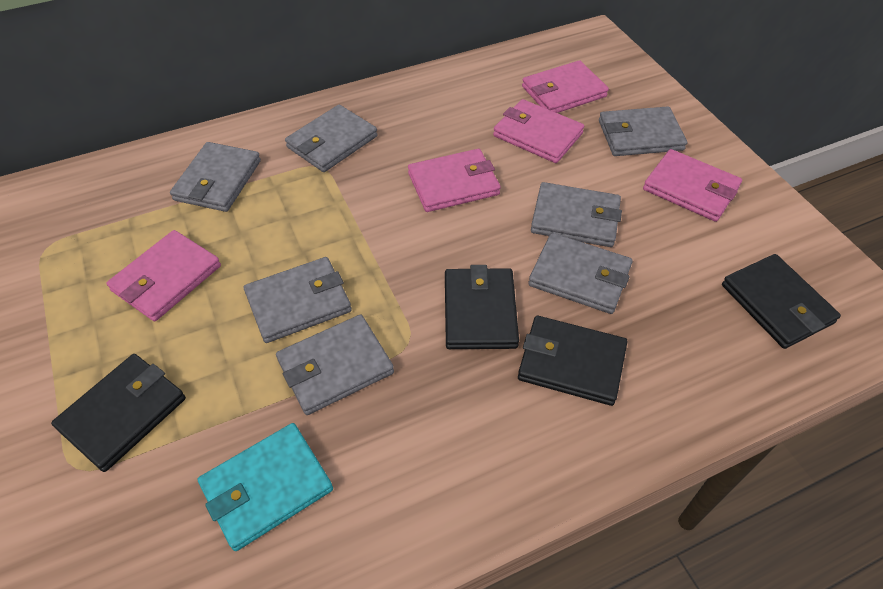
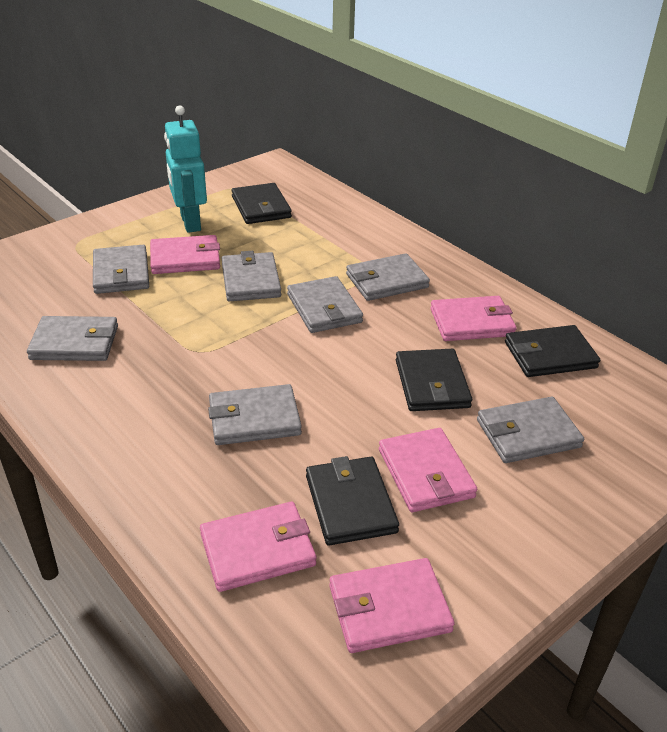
turquoise robot: 0 -> 1
turquoise wallet: 1 -> 0

